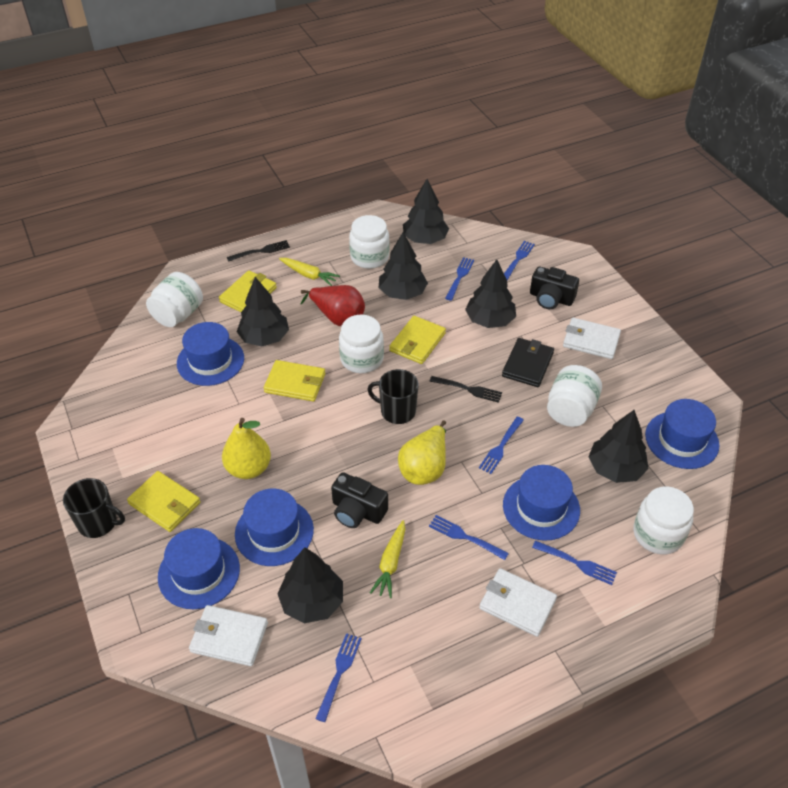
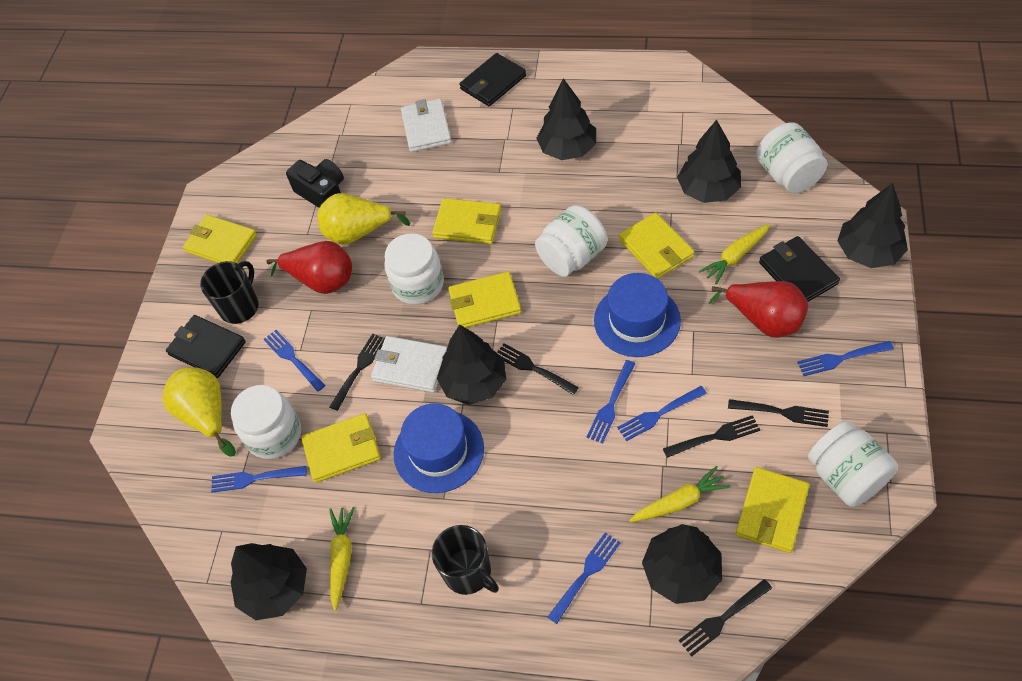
black camera: 2 -> 1
black fork: 2 -> 5
black wallet: 1 -> 3
blue hat: 5 -> 2
red pear: 1 -> 2
white wallet: 3 -> 2
yellow carrot: 2 -> 3
yellow wallet: 4 -> 6

